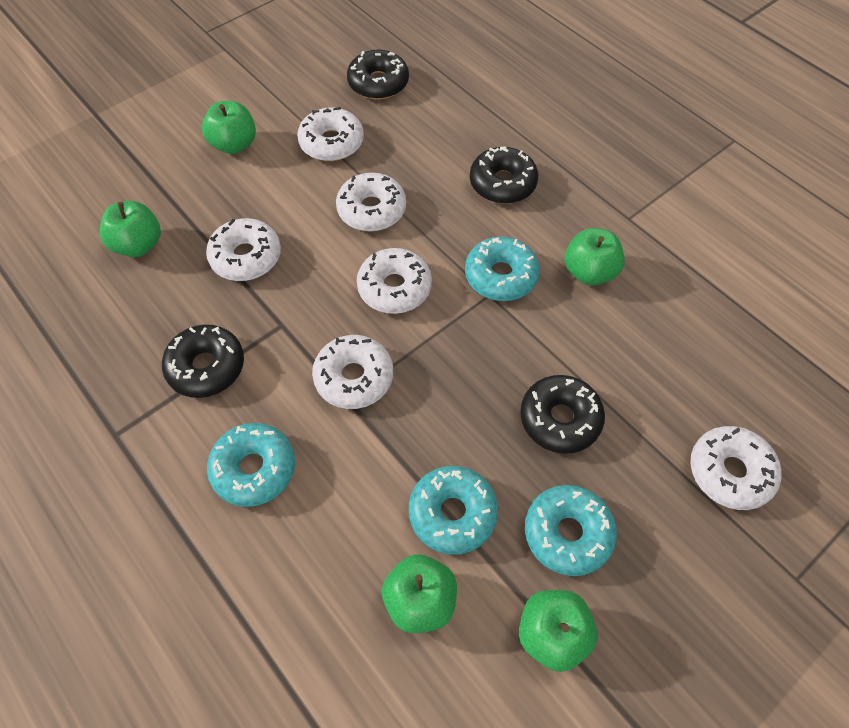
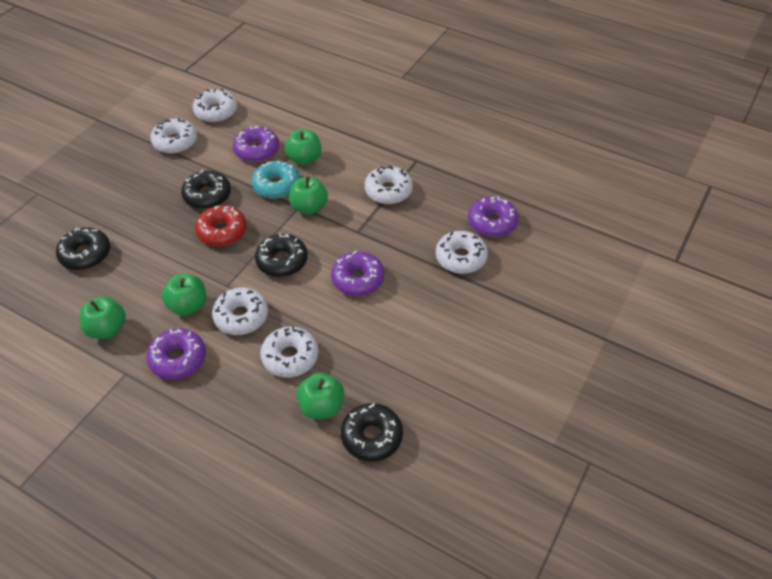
purple donut: 0 -> 4
red donut: 0 -> 1
turquoise donut: 4 -> 1

